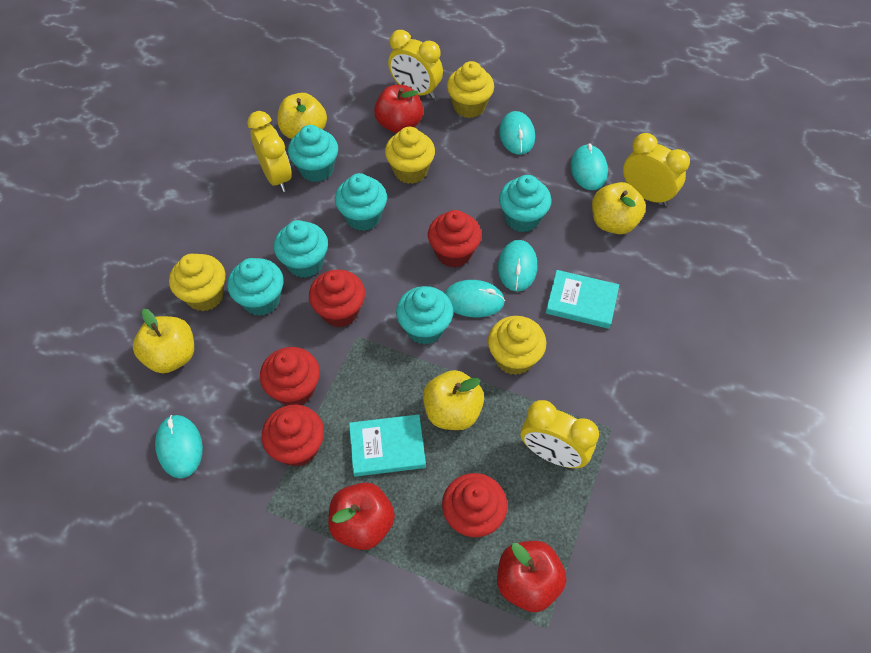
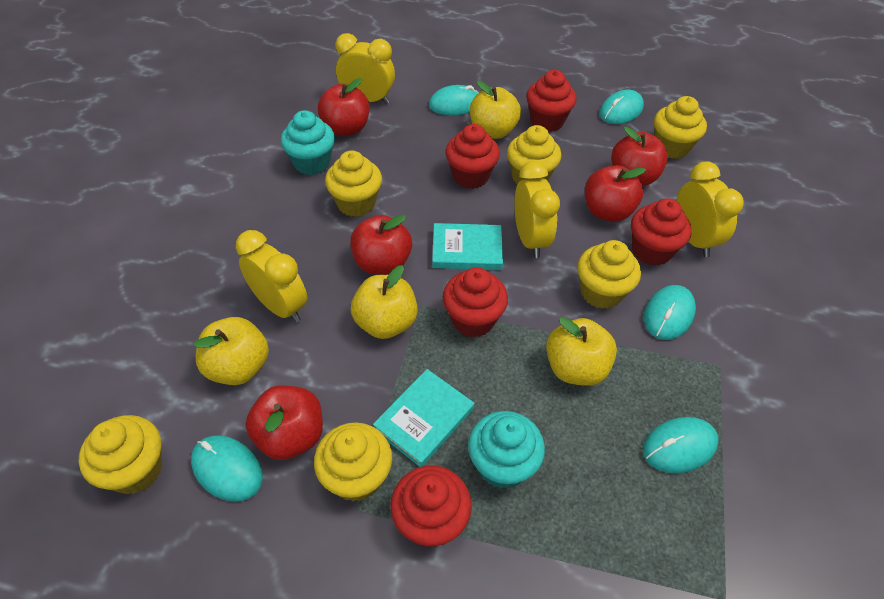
red apple: 3 -> 5
turquoise cupcake: 6 -> 2
yellow cupcake: 4 -> 6

